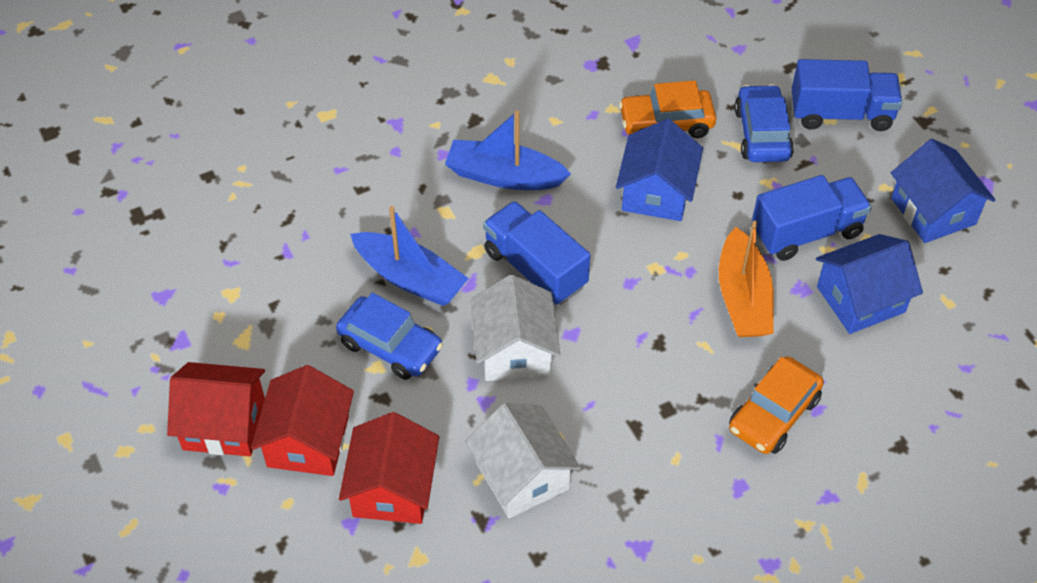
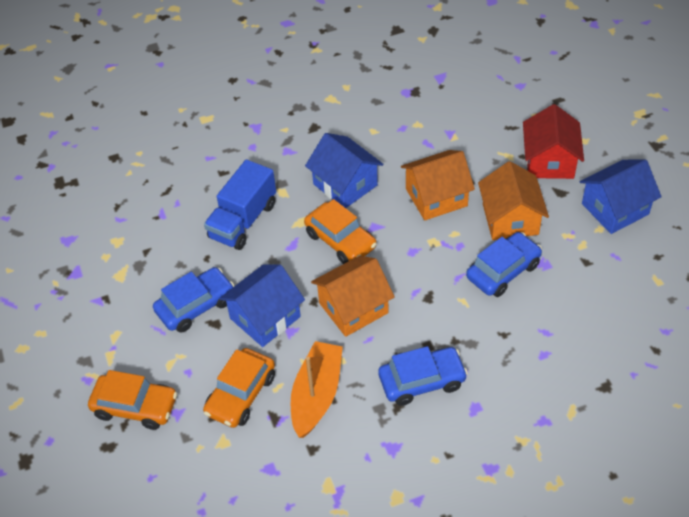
blue boat: 2 -> 0
blue car: 2 -> 3
blue truck: 3 -> 1
orange car: 2 -> 3
orange house: 0 -> 3
red house: 3 -> 1
white house: 2 -> 0

